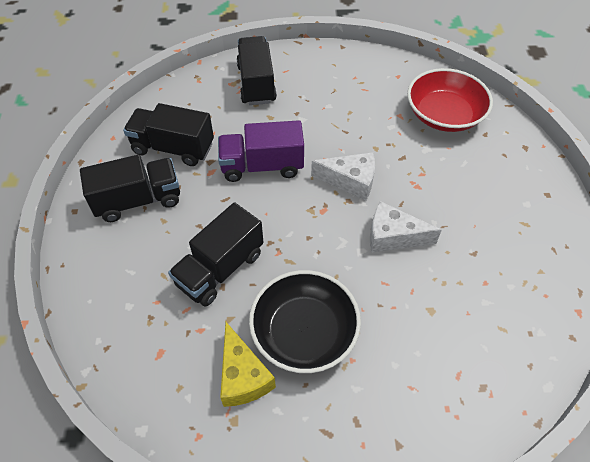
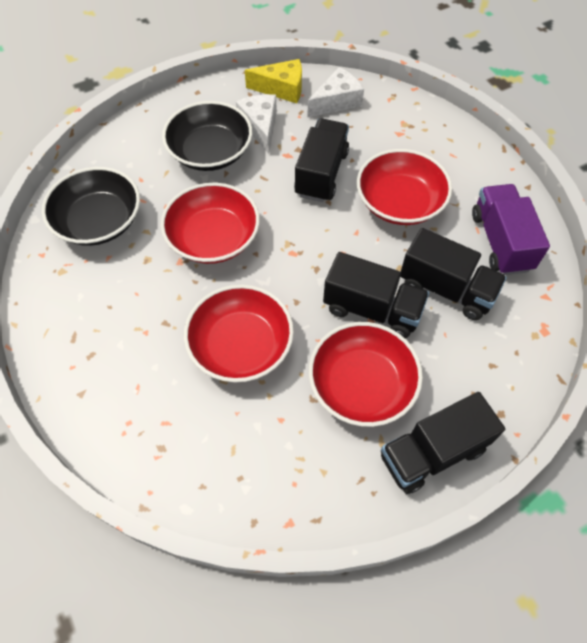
black bowl: 1 -> 2
red bowl: 1 -> 4

